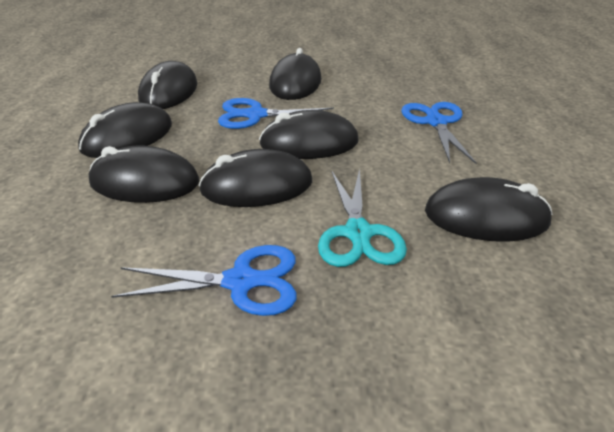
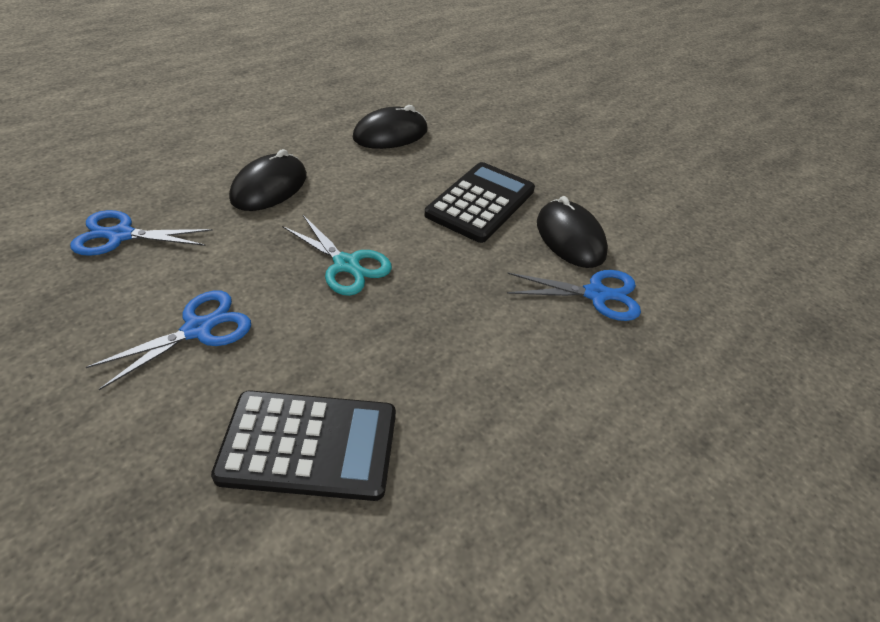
black calculator: 0 -> 2
black mouse: 7 -> 3

